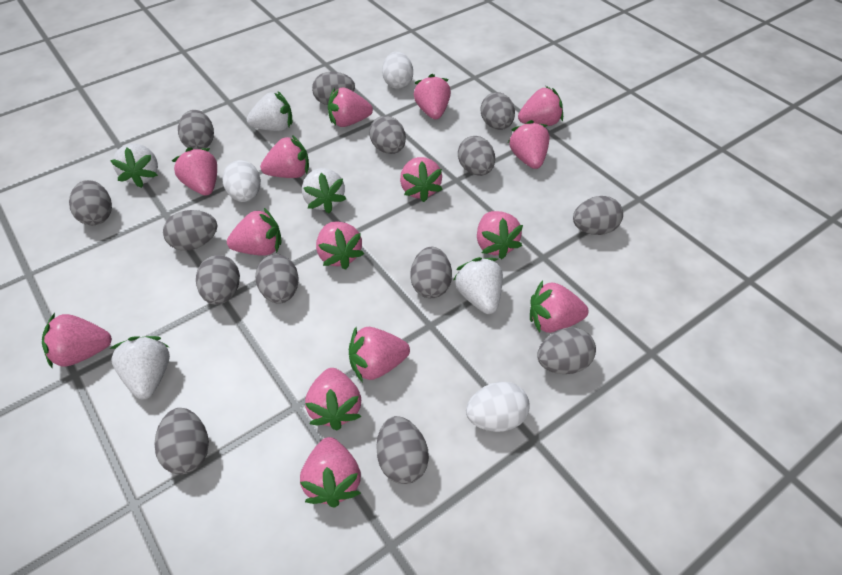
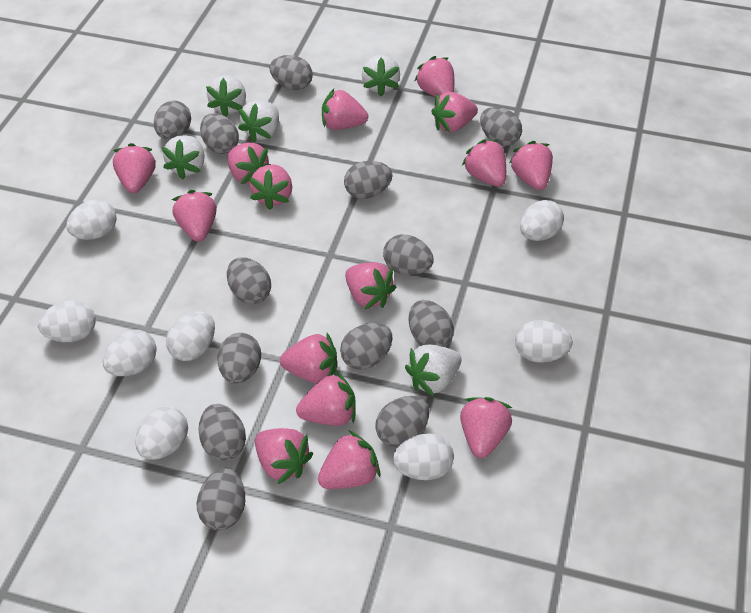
grey egg: 14 -> 13
white egg: 3 -> 8

